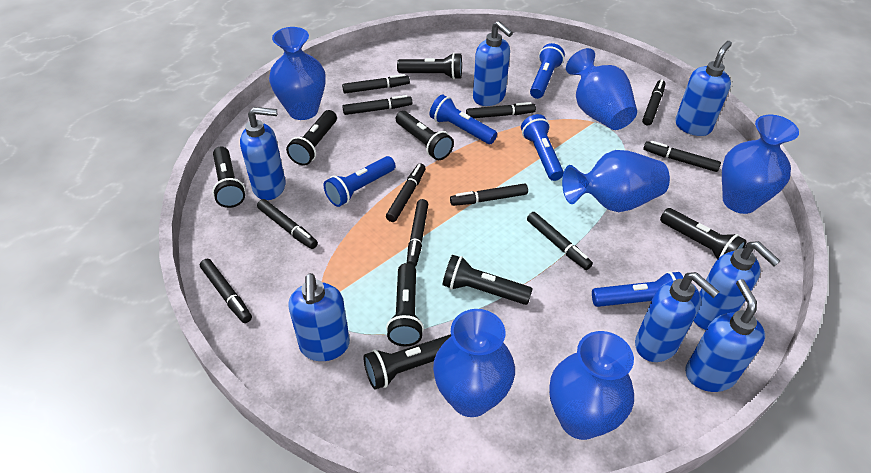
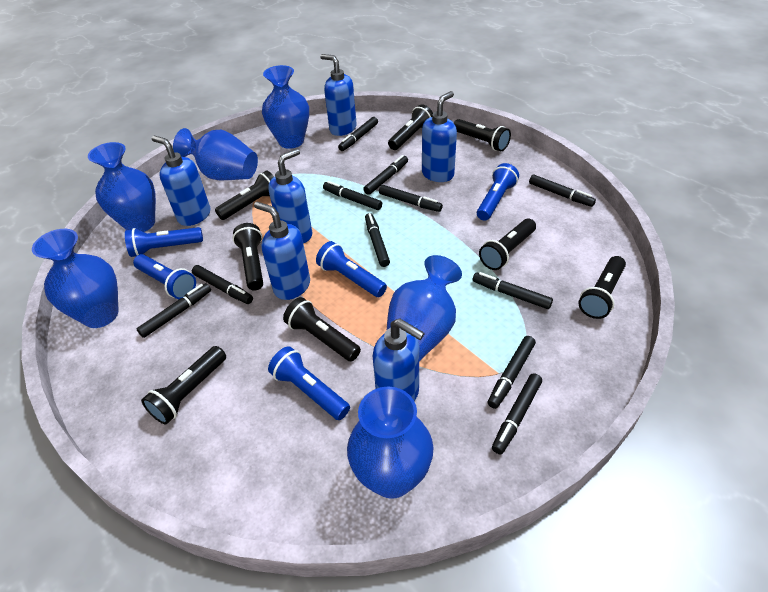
blue soap dispenser: 7 -> 6

